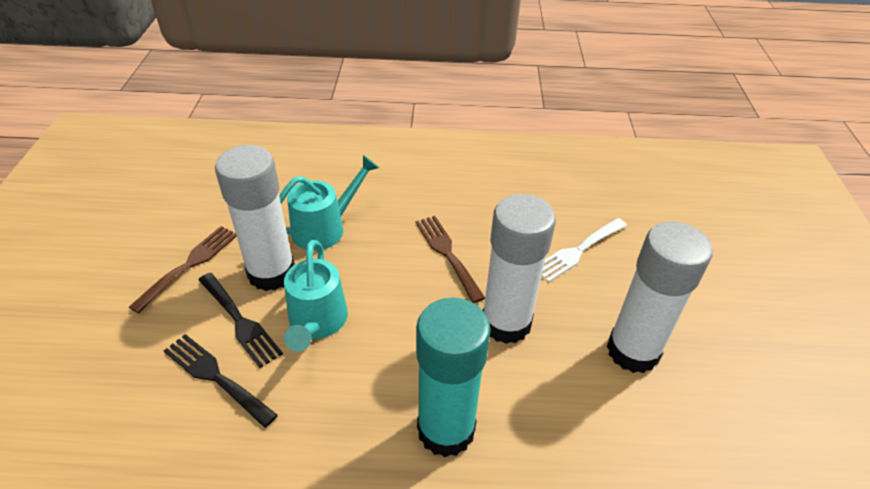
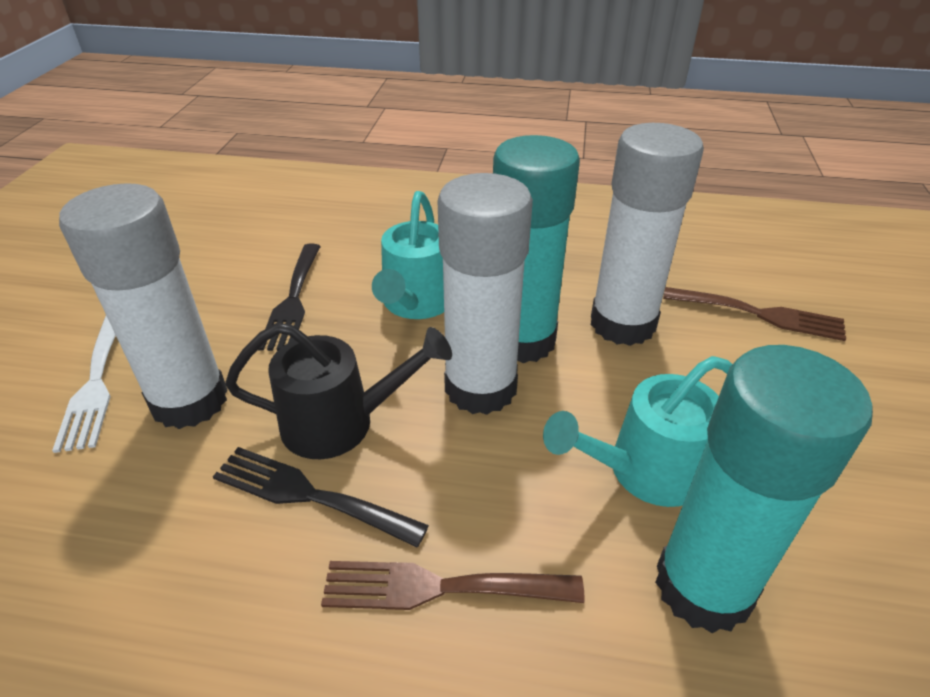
black watering can: 0 -> 1
turquoise glue stick: 1 -> 2

